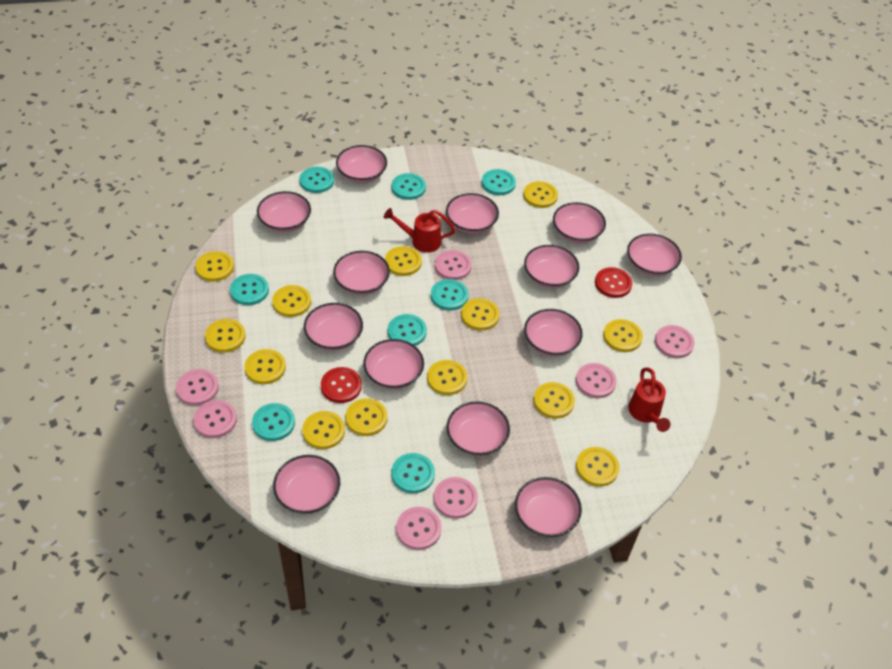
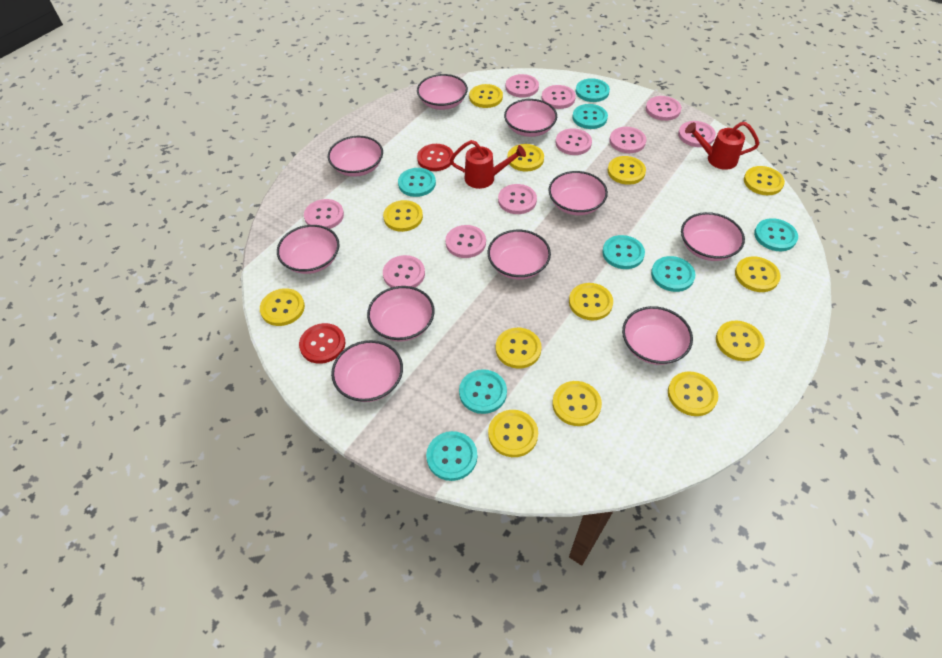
pink bowl: 13 -> 10
pink button: 7 -> 10

